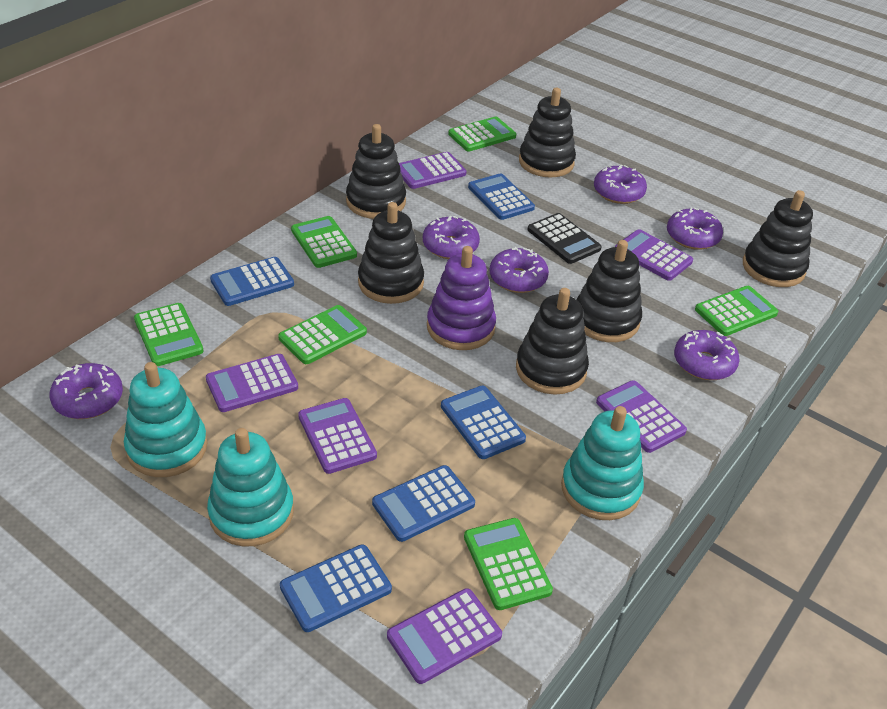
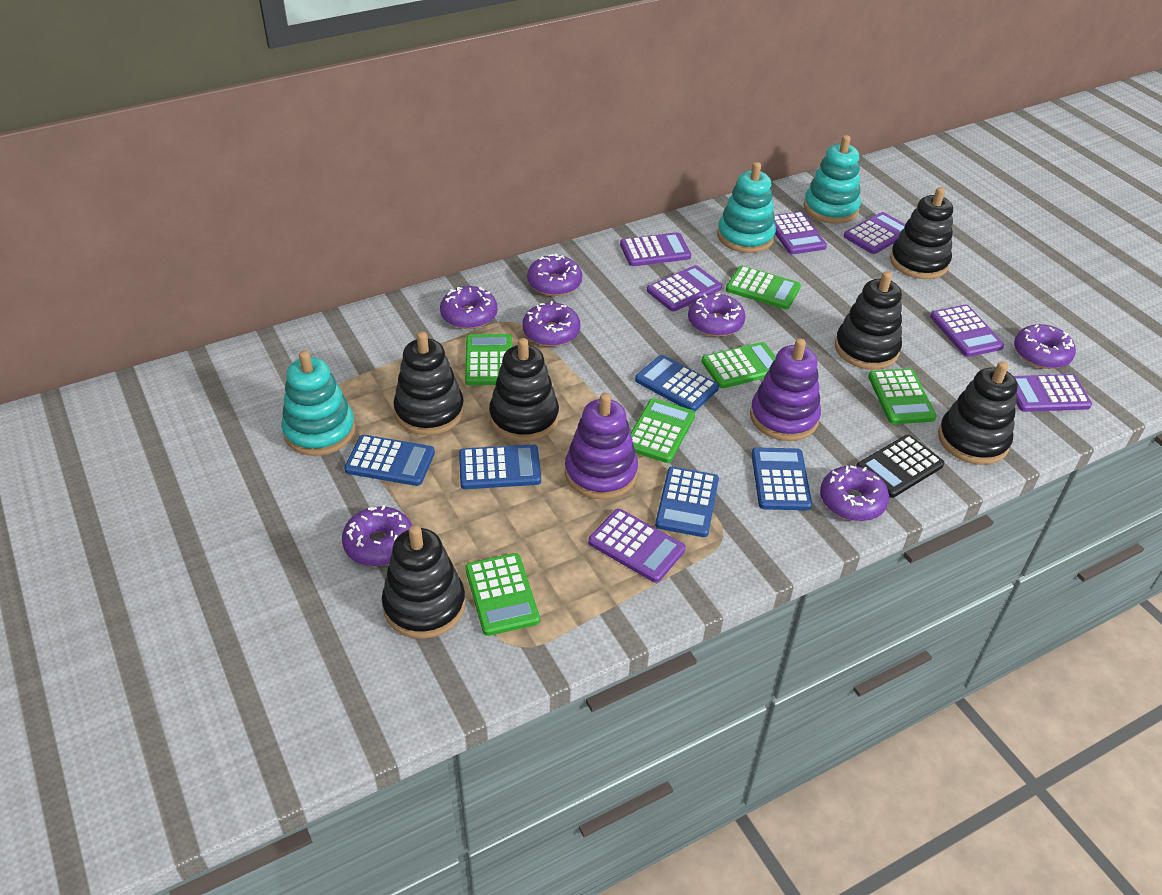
purple calculator: 6 -> 7
purple donut: 6 -> 7
purple stacking toy: 1 -> 2

